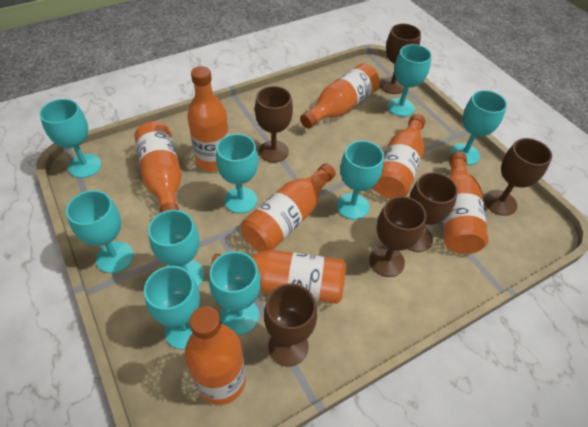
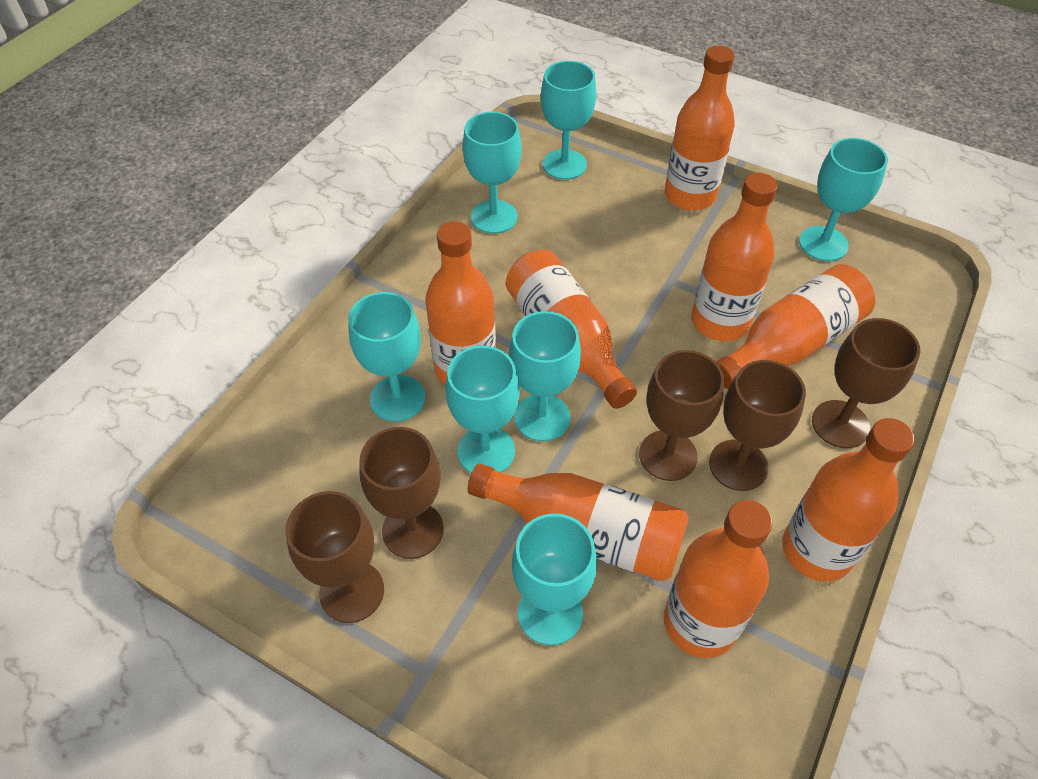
brown goblet: 6 -> 5
turquoise goblet: 9 -> 7

